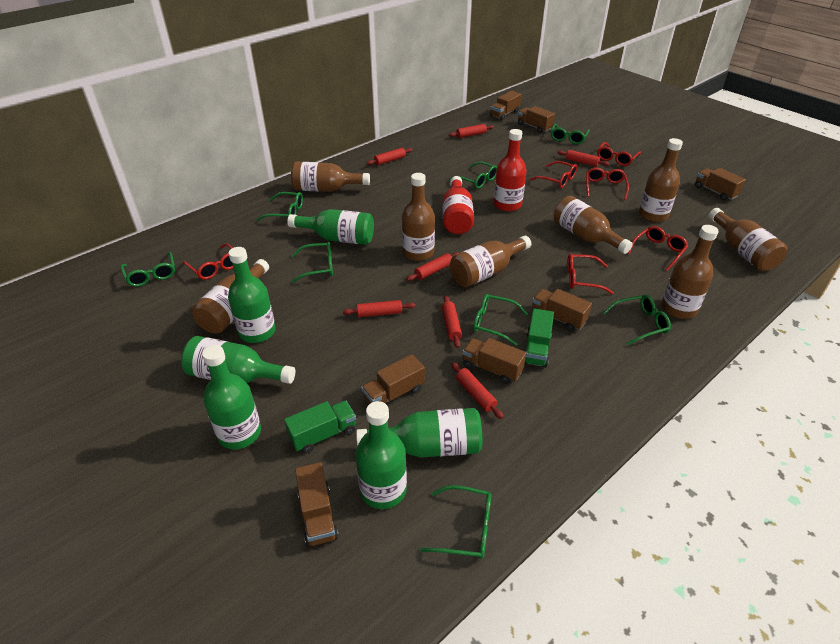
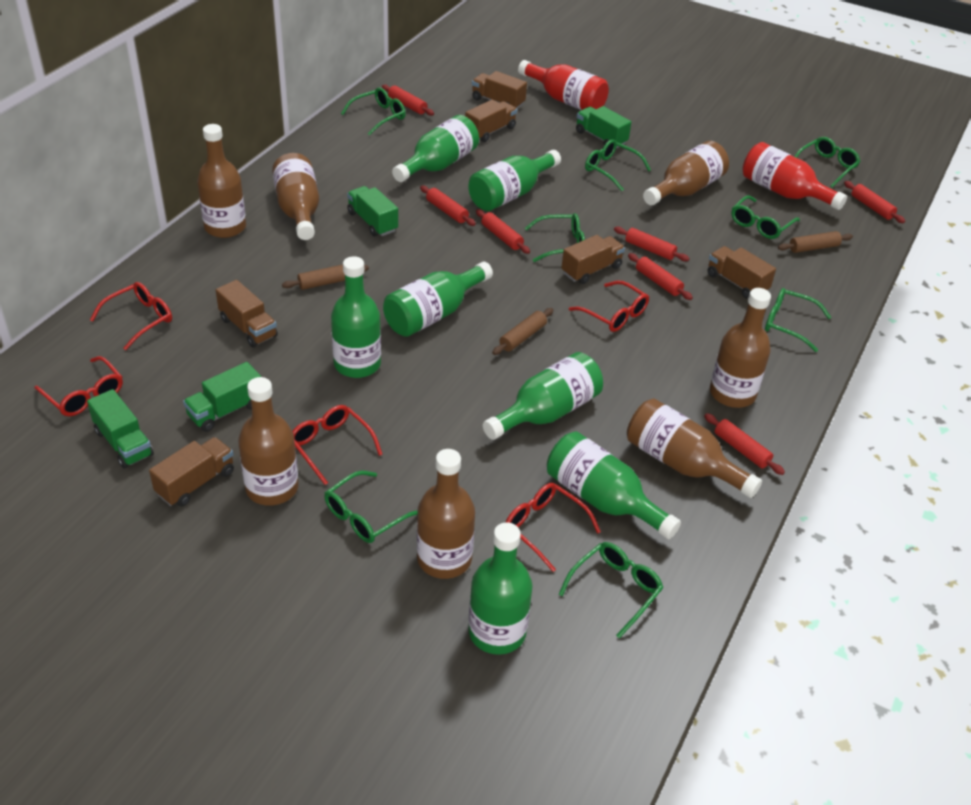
brown bottle: 8 -> 7
brown rolling pin: 0 -> 3
brown truck: 7 -> 6
green bottle: 6 -> 7
green truck: 2 -> 4
red glasses: 6 -> 5

